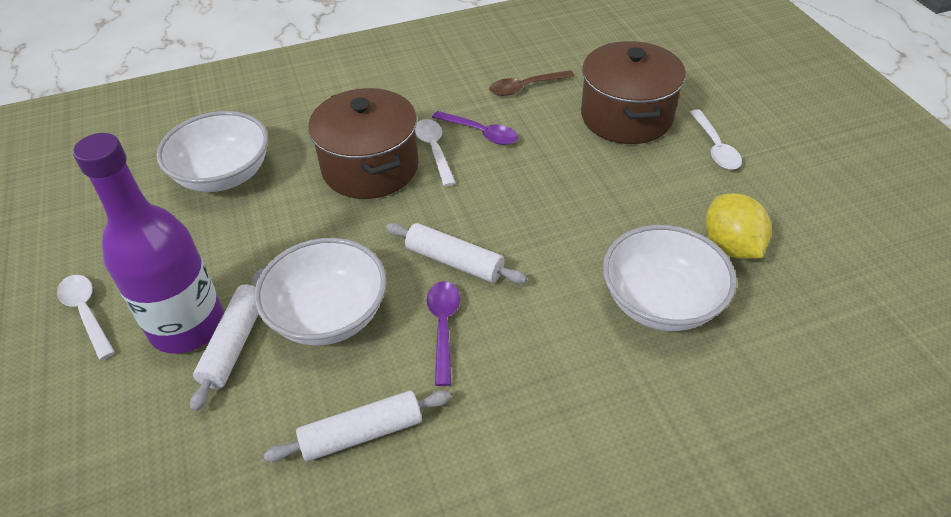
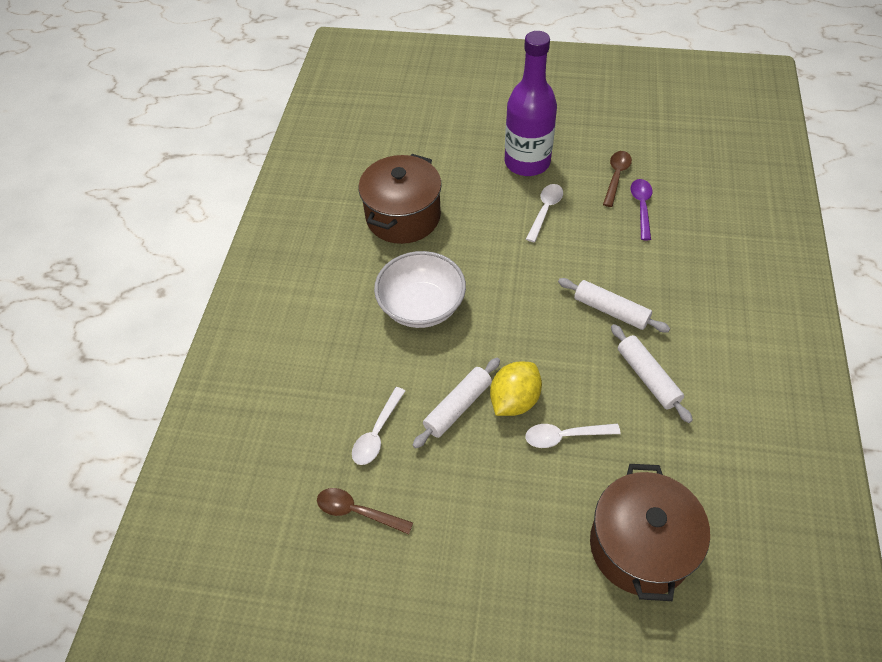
brown spoon: 1 -> 2
purple spoon: 2 -> 1
white bowl: 3 -> 1

